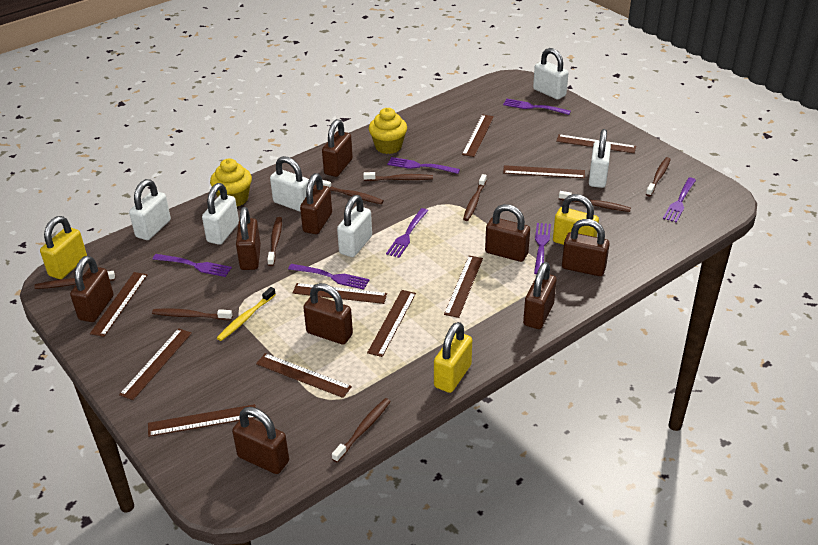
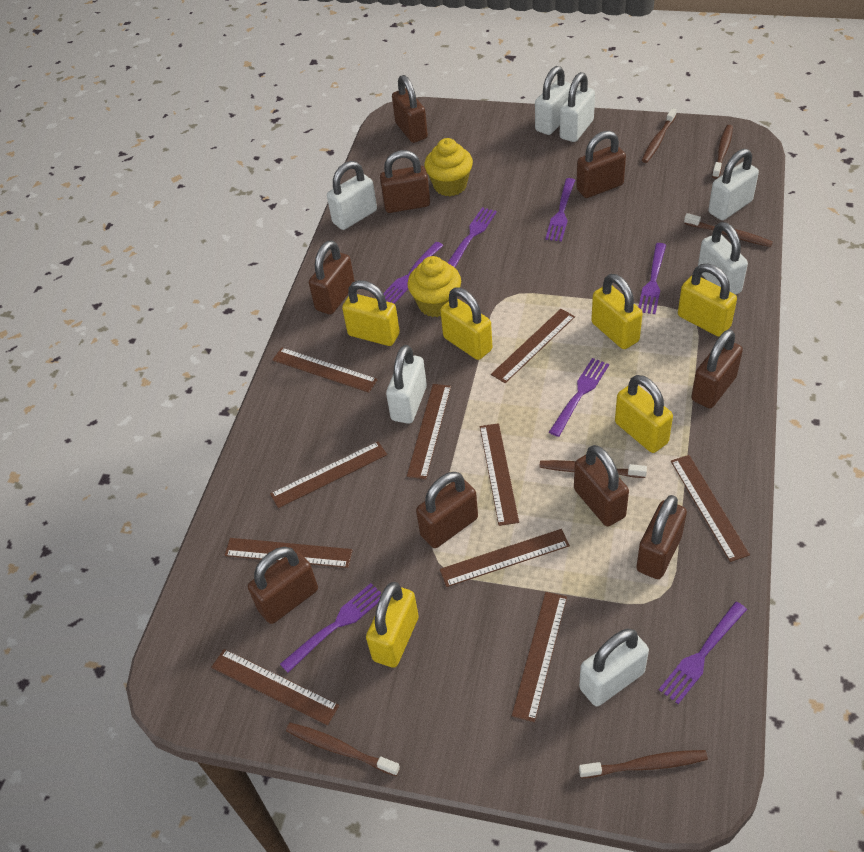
brown toothbrush: 9 -> 6
white padlock: 6 -> 7
yellow padlock: 3 -> 6
yellow toothbrush: 1 -> 0

